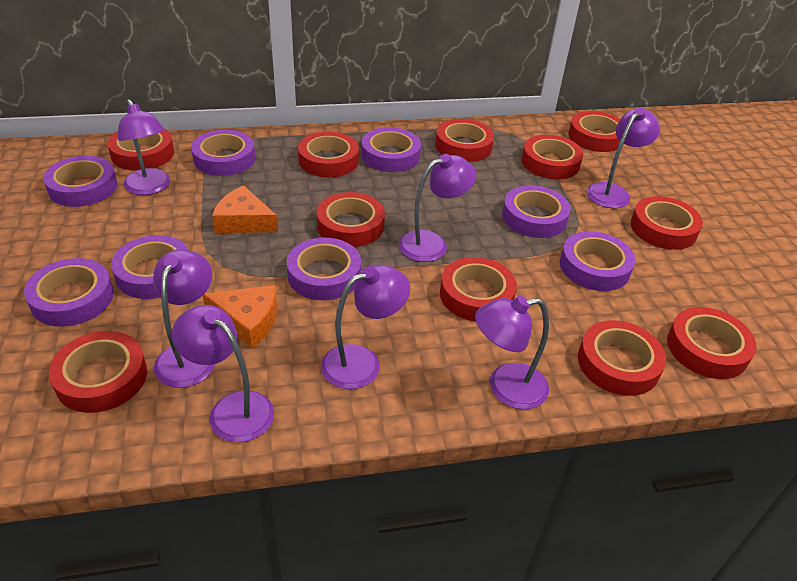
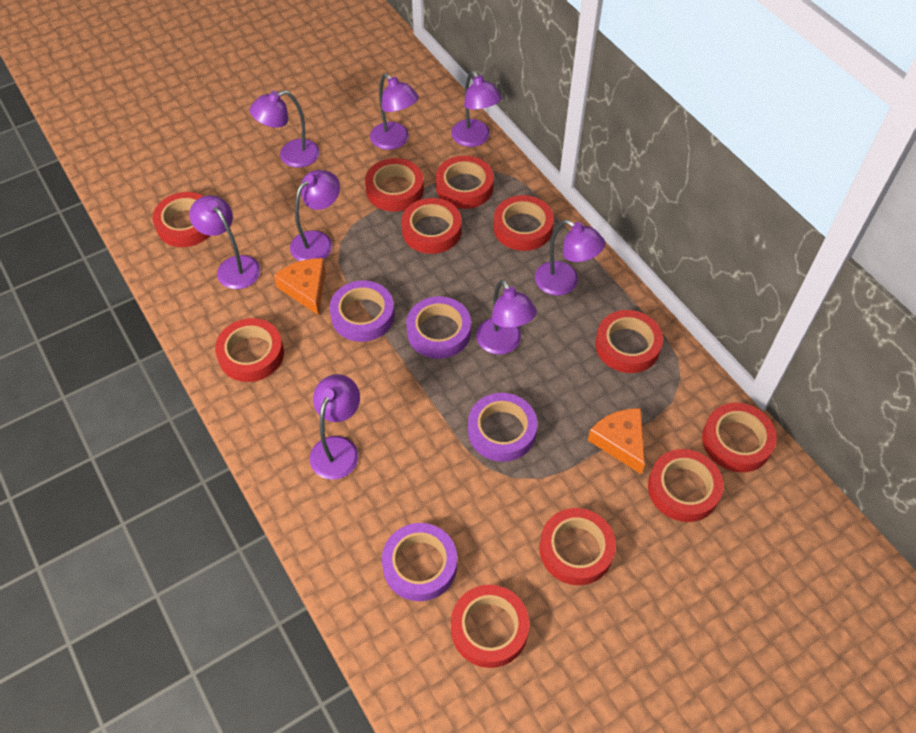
purple lamp: 7 -> 8
purple tape: 8 -> 4

